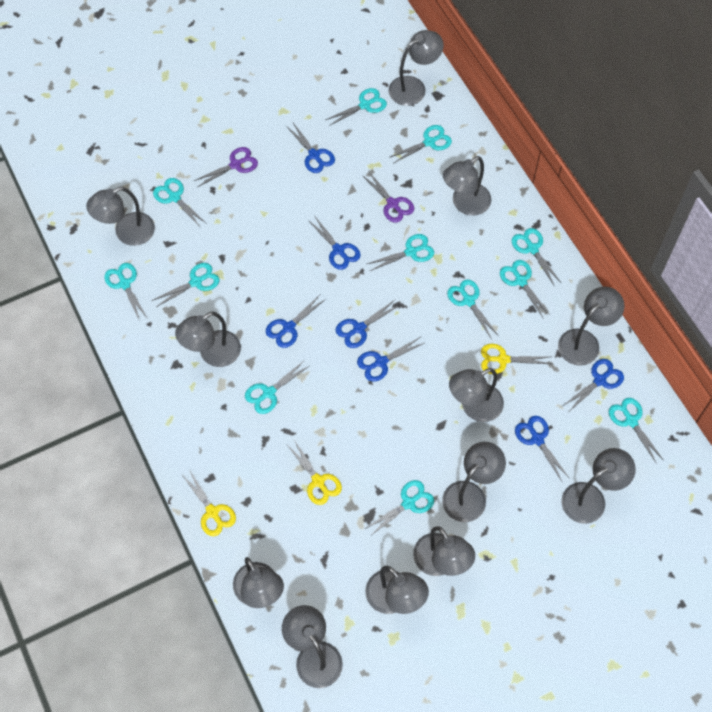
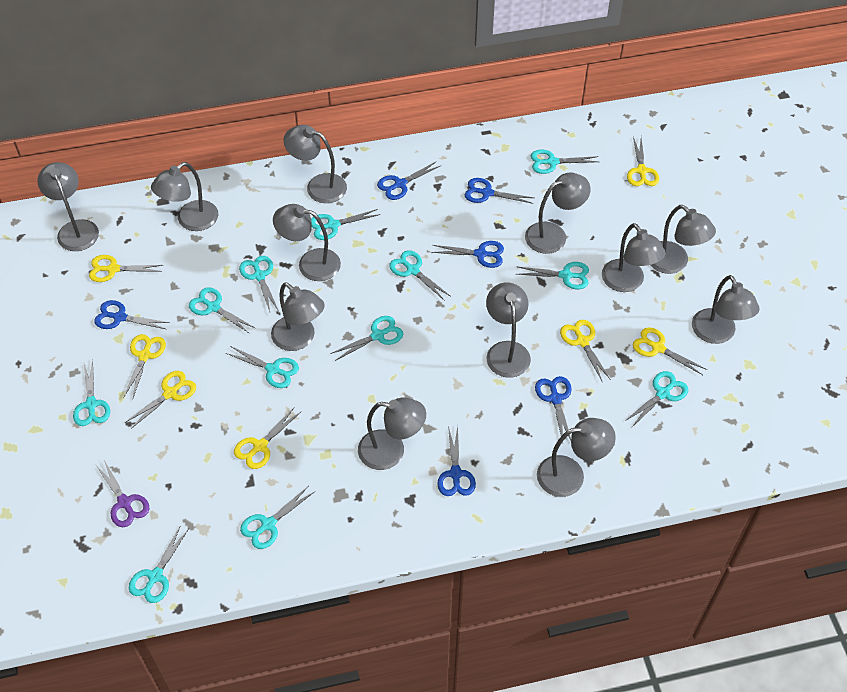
blue scissors: 7 -> 6
purple scissors: 2 -> 1
yellow scissors: 3 -> 7

